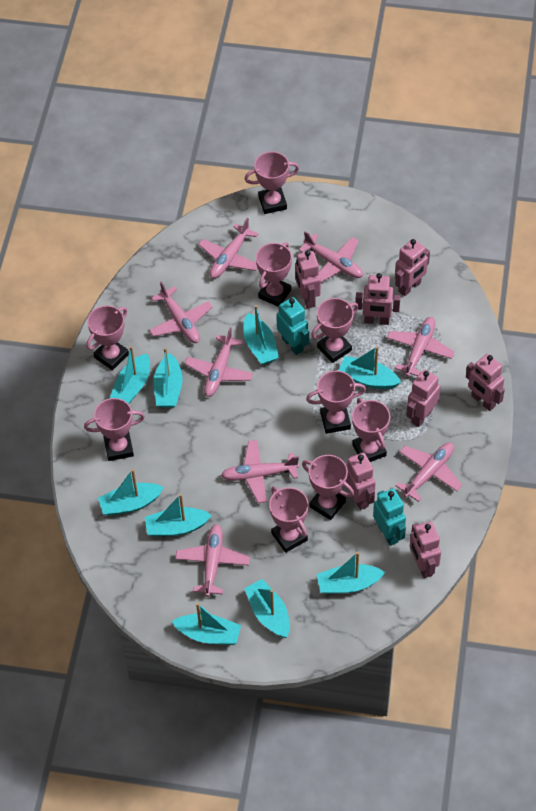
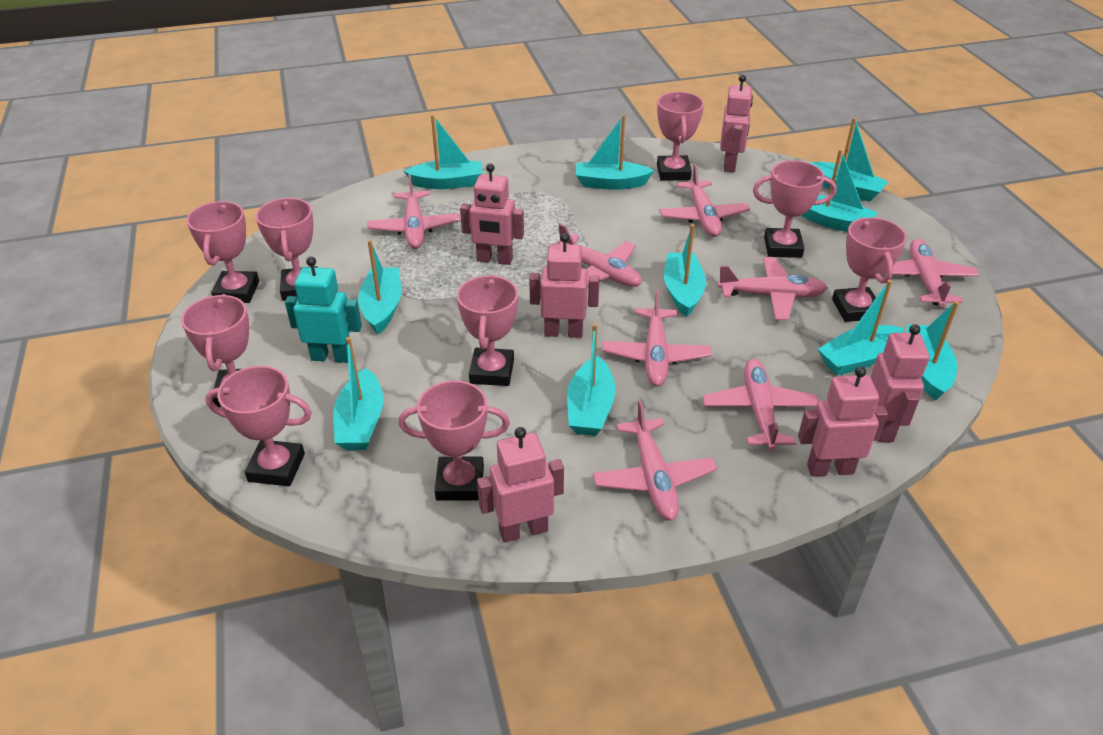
pink robot: 7 -> 6
turquoise boat: 9 -> 10
turquoise robot: 2 -> 1

